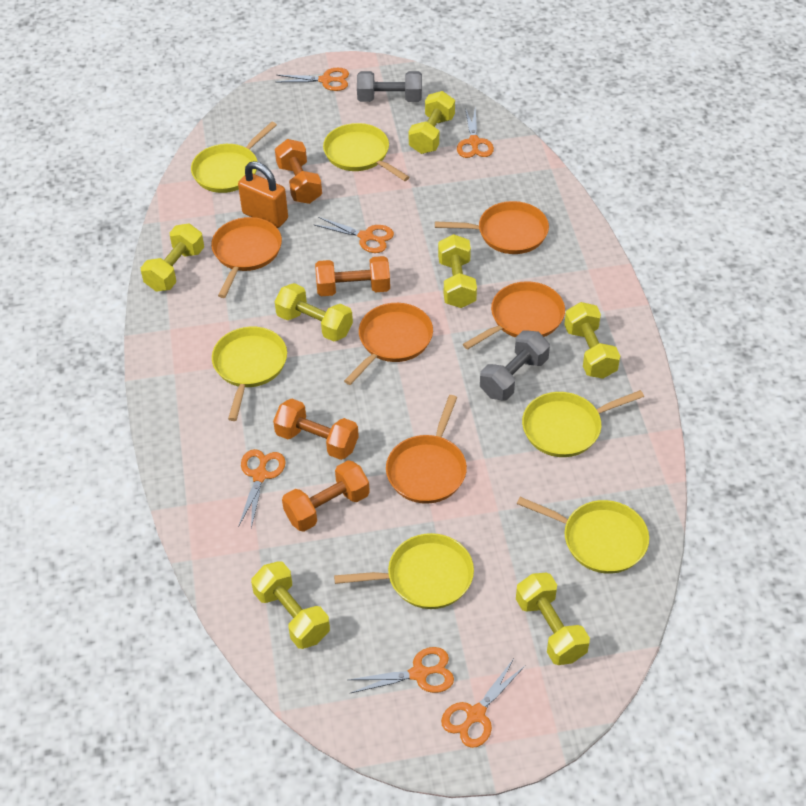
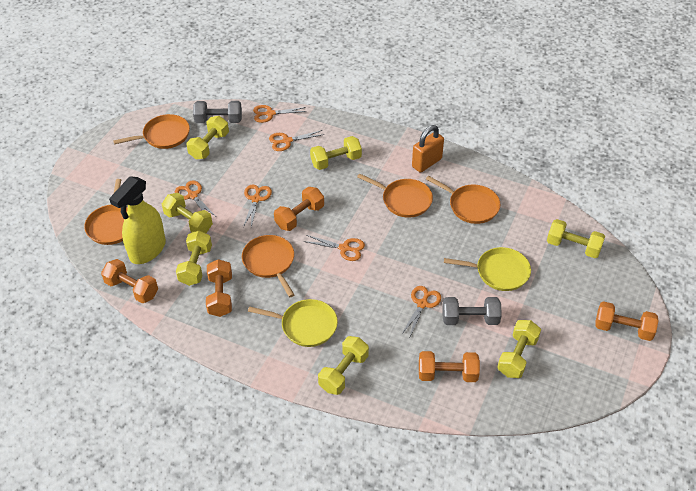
orange dumbbell: 4 -> 5
yellow pan: 6 -> 2
yellow spray bottle: 0 -> 1

